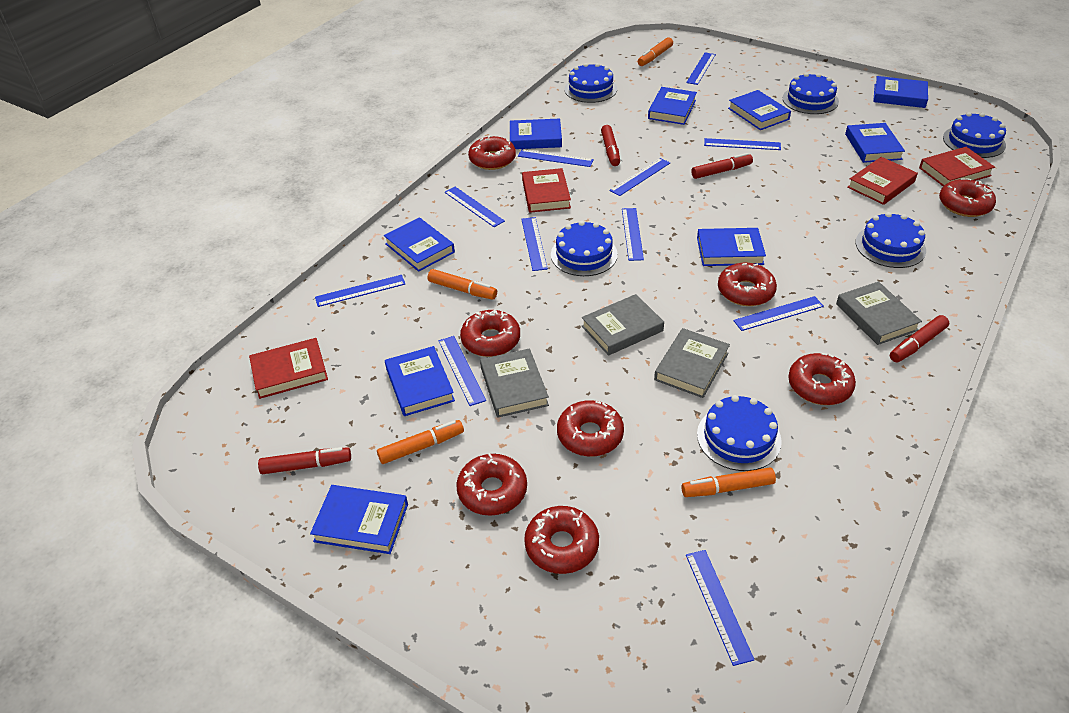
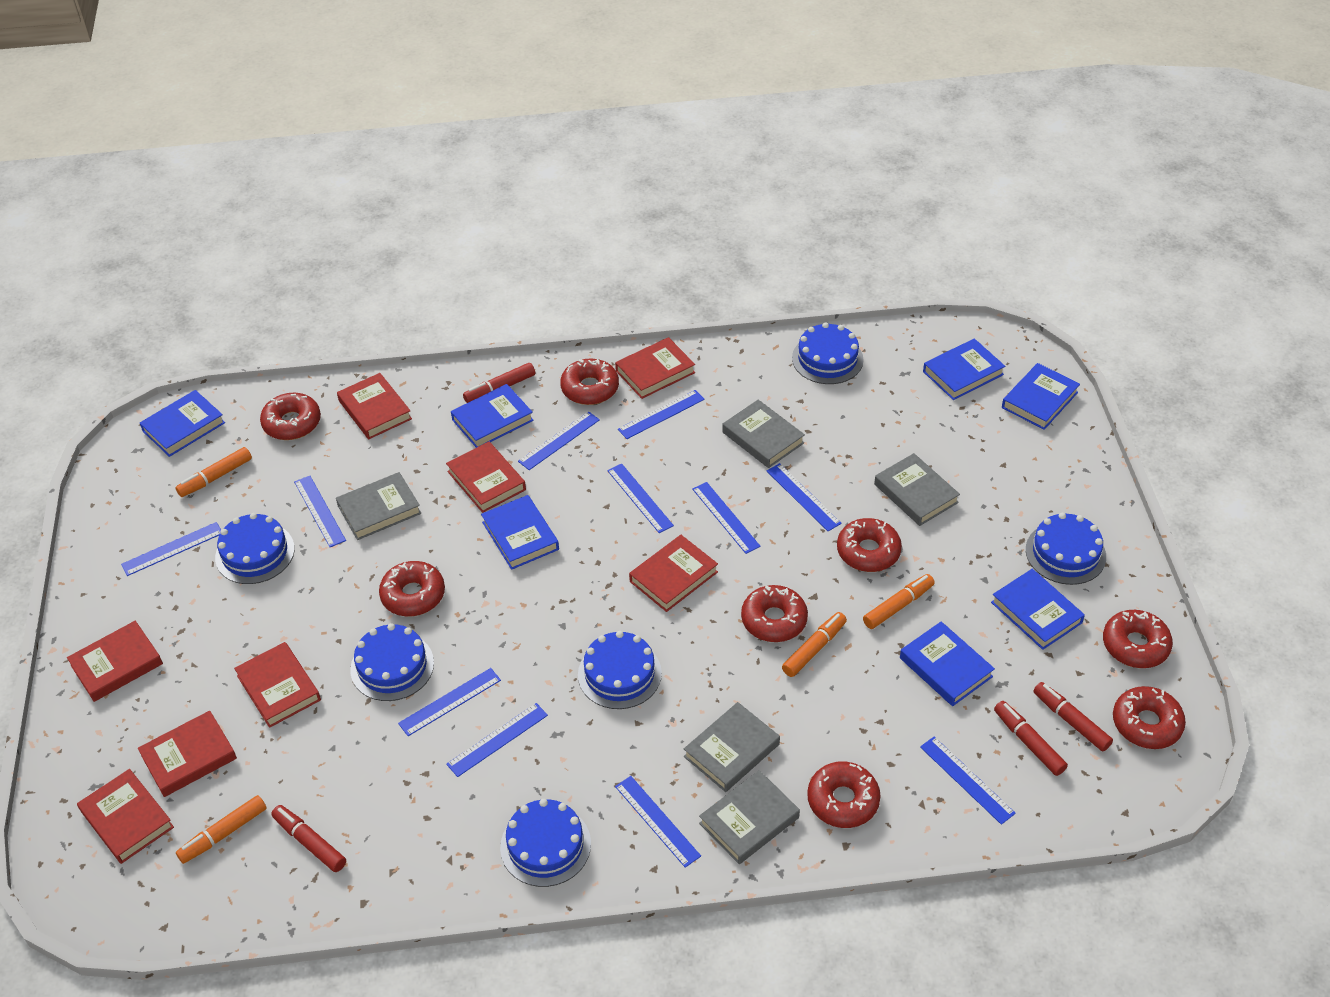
blue book: 9 -> 7
grey book: 4 -> 5
red book: 4 -> 8

